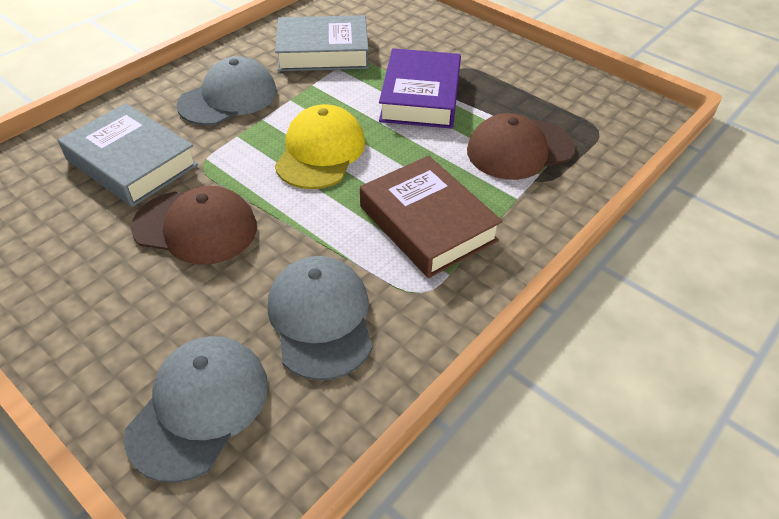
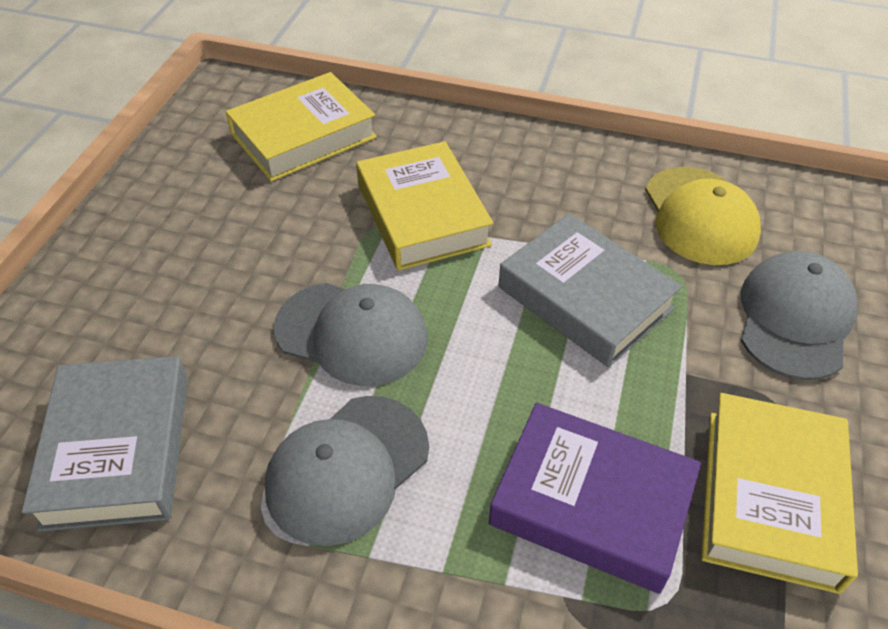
brown book: 1 -> 0
brown cap: 2 -> 0
yellow book: 0 -> 3

